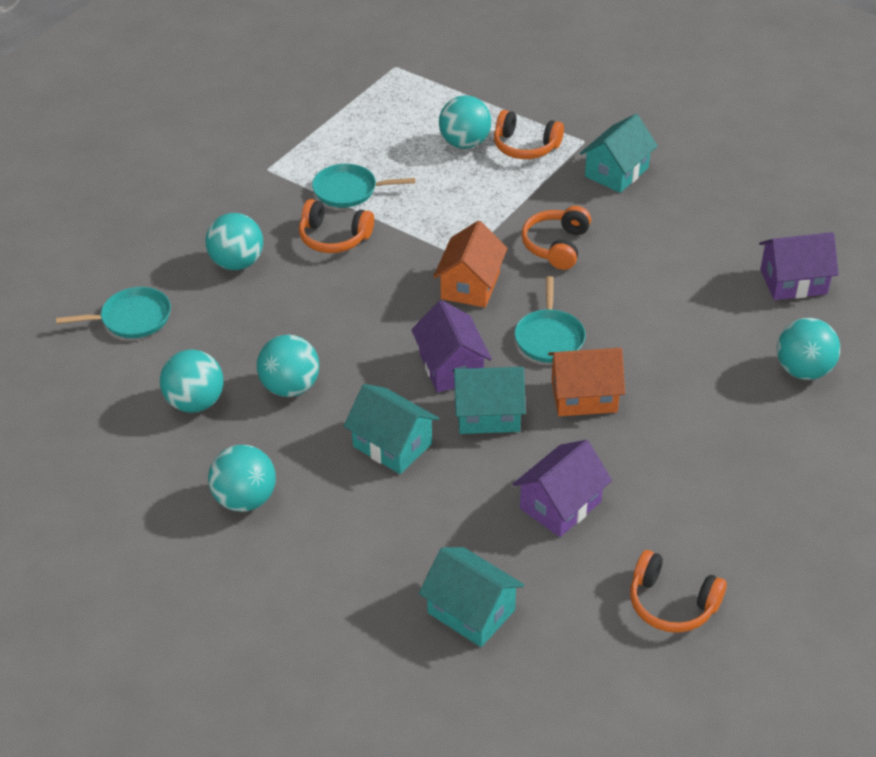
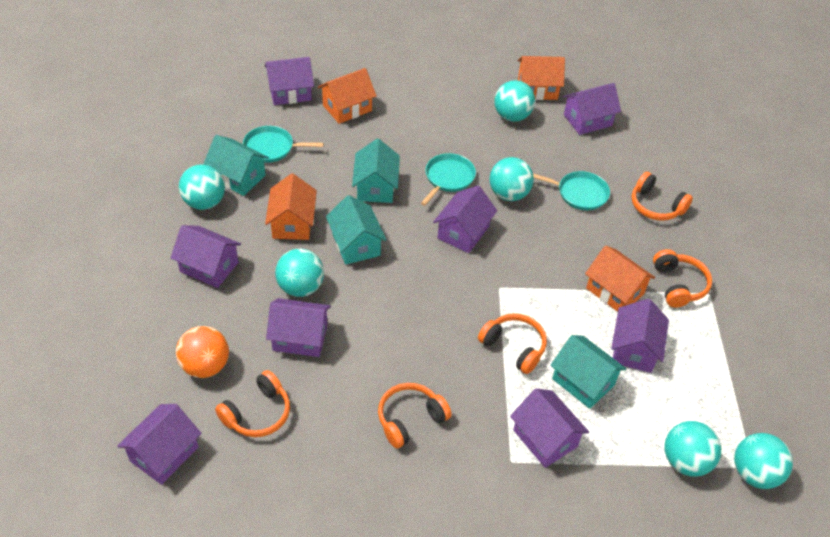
orange ball: 0 -> 1
orange headphones: 4 -> 5
orange house: 2 -> 4
purple house: 3 -> 8

